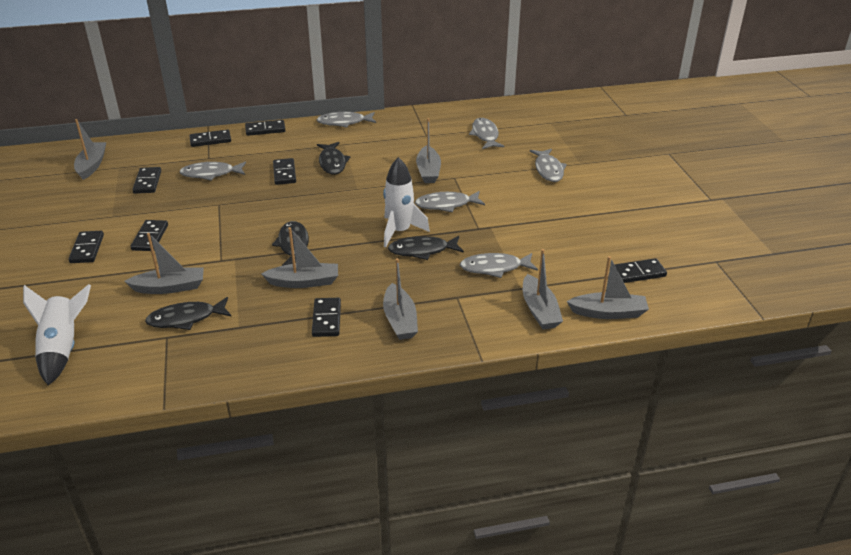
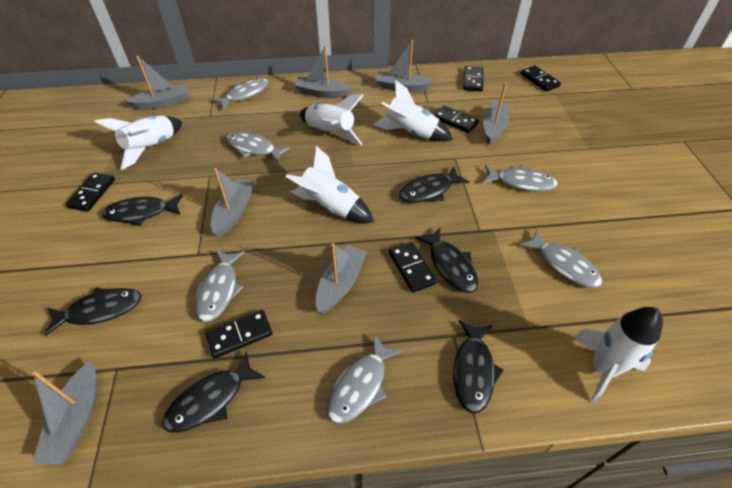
black domino: 8 -> 6
black fish: 4 -> 6
white rocket: 2 -> 5

